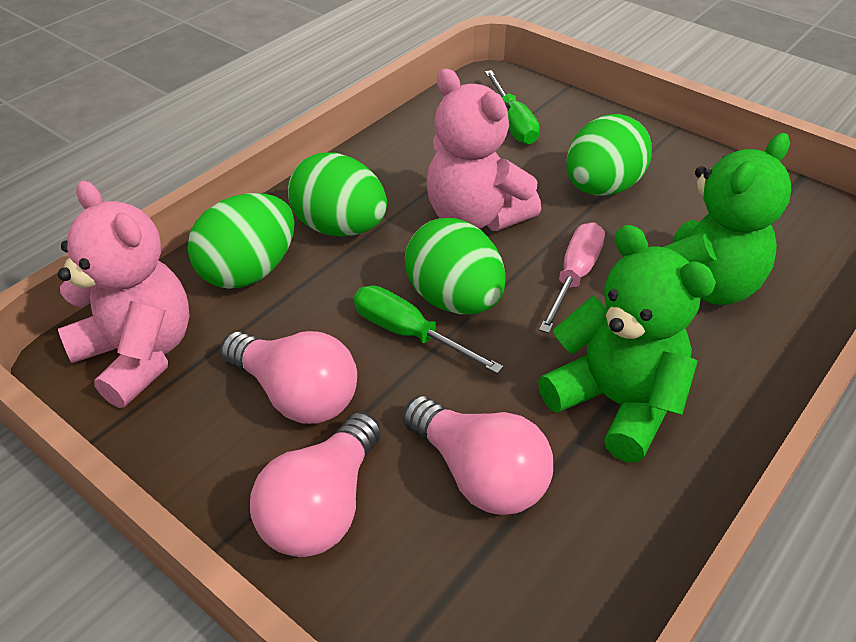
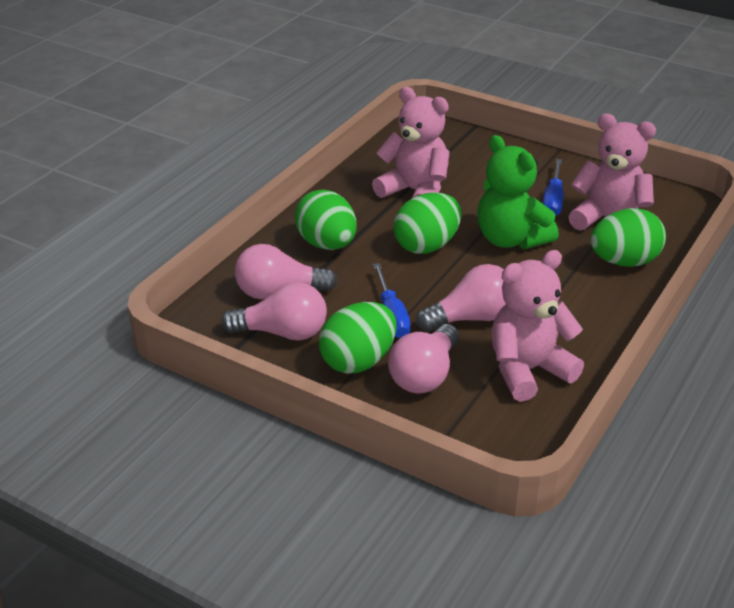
blue screwdriver: 0 -> 2
green screwdriver: 2 -> 0
green teddy bear: 2 -> 1
pink light bulb: 3 -> 4
pink screwdriver: 1 -> 0
pink teddy bear: 2 -> 3

